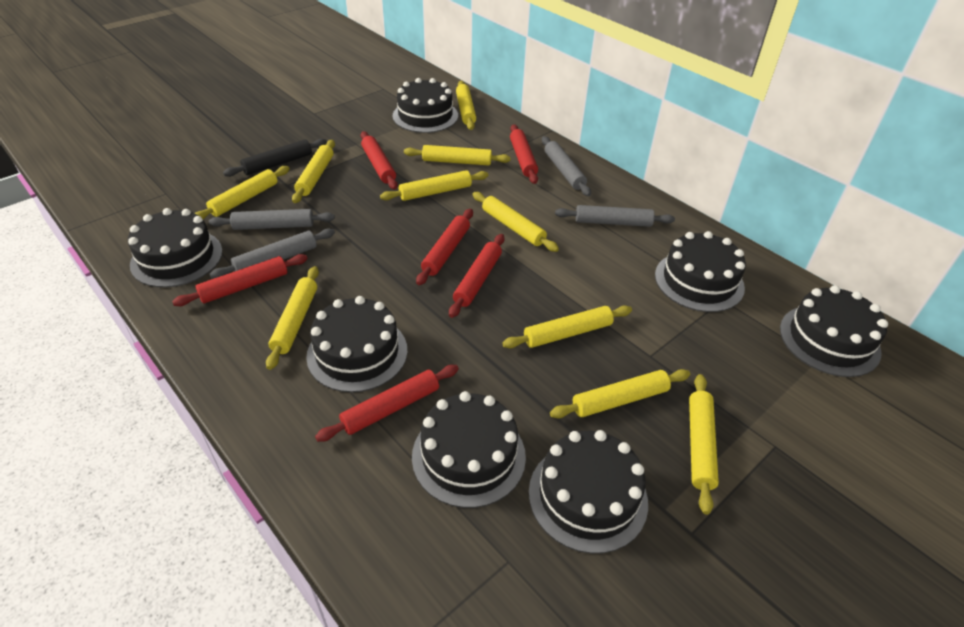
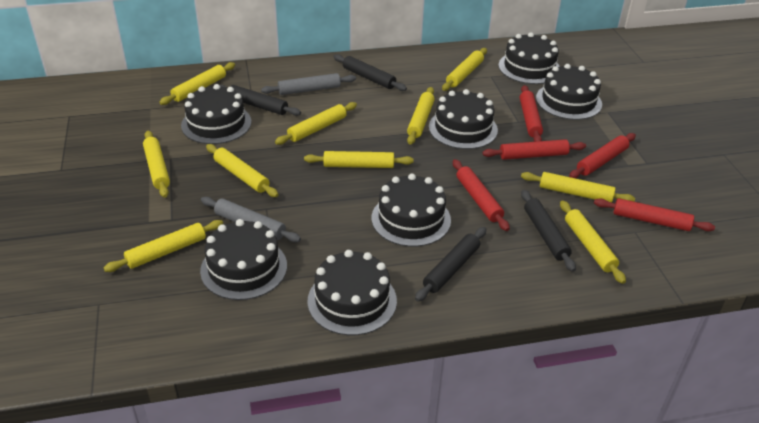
black rolling pin: 1 -> 4
grey rolling pin: 4 -> 2
red rolling pin: 6 -> 5

